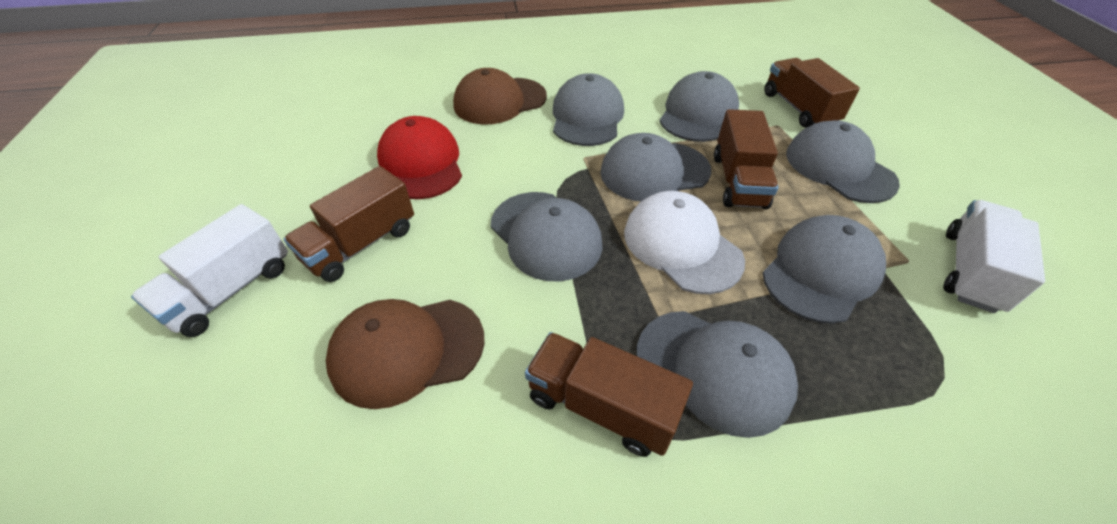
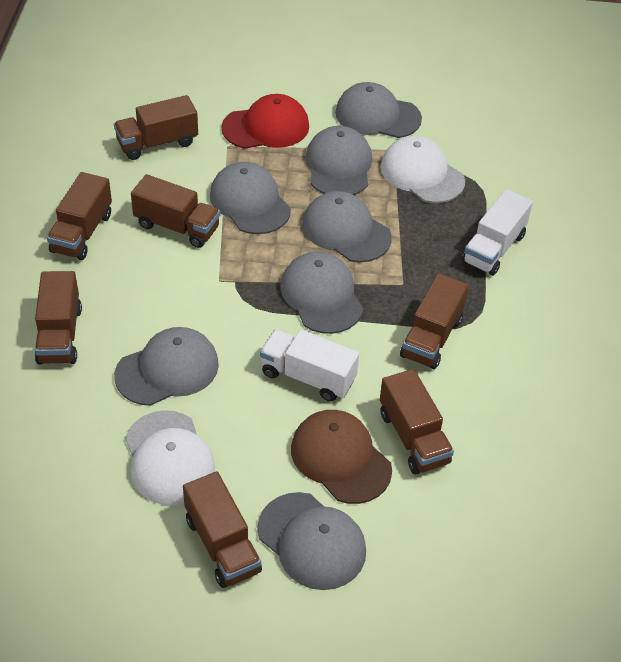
brown cap: 2 -> 1
brown truck: 4 -> 7
white cap: 1 -> 2

